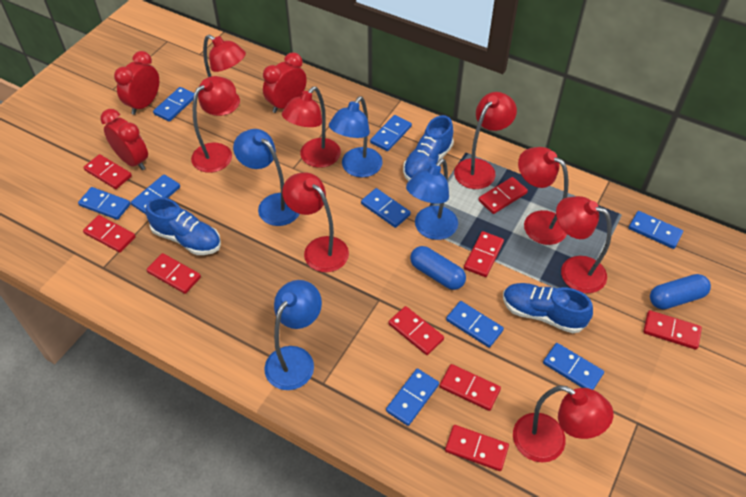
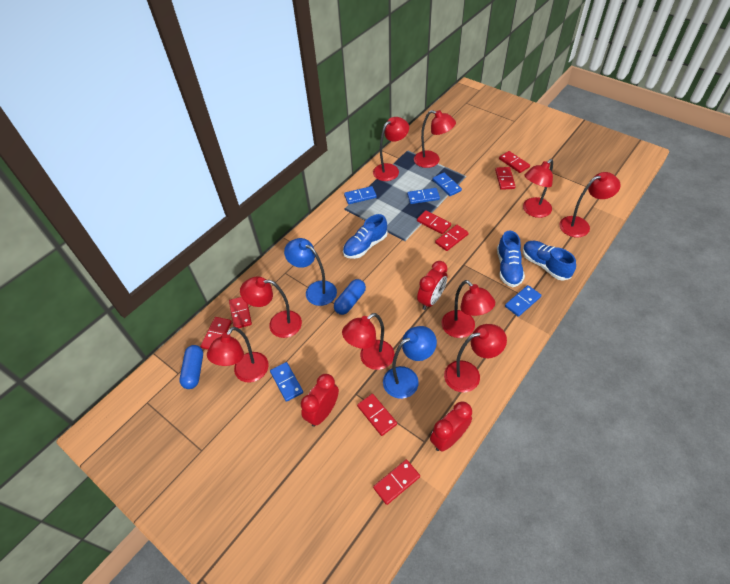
blue domino: 9 -> 5
blue lamp: 4 -> 2
red domino: 9 -> 8
red lamp: 8 -> 9

